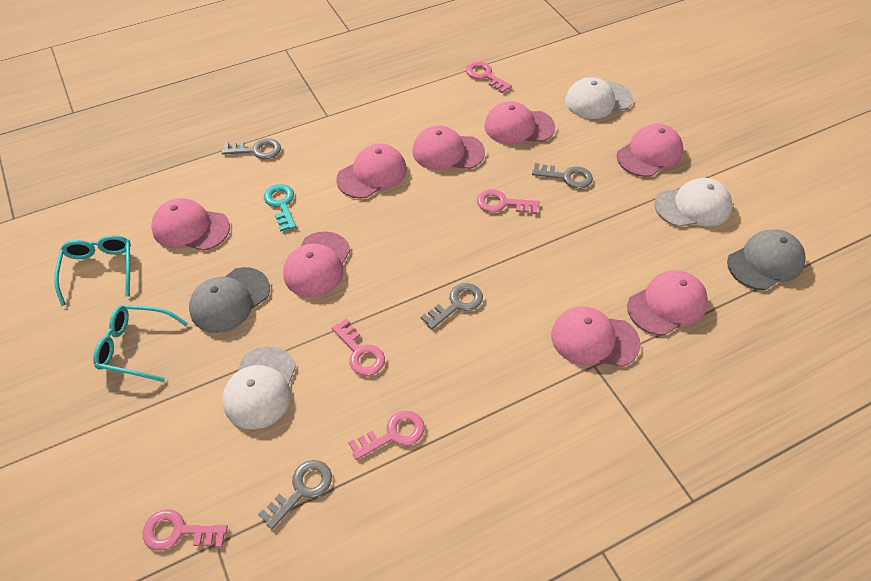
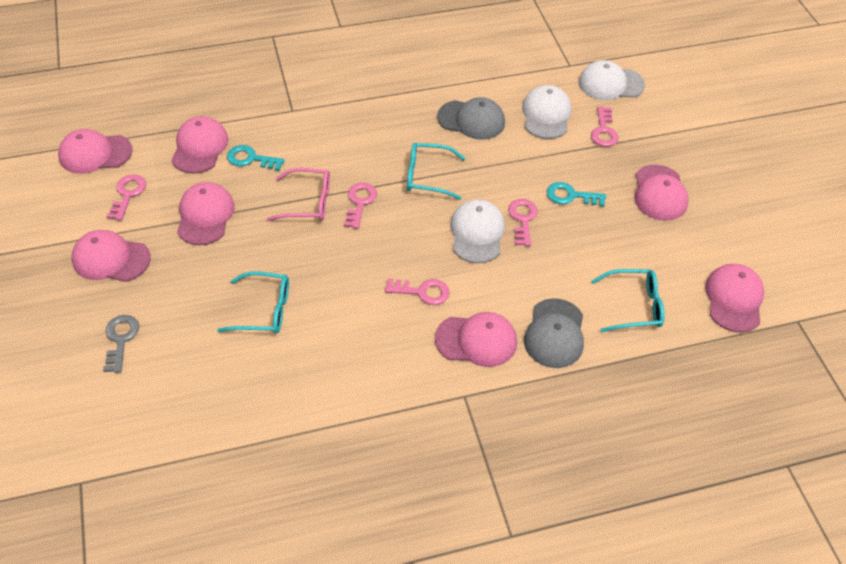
grey key: 4 -> 1
pink cap: 8 -> 7
pink glasses: 0 -> 1
turquoise glasses: 2 -> 3
turquoise key: 1 -> 2

